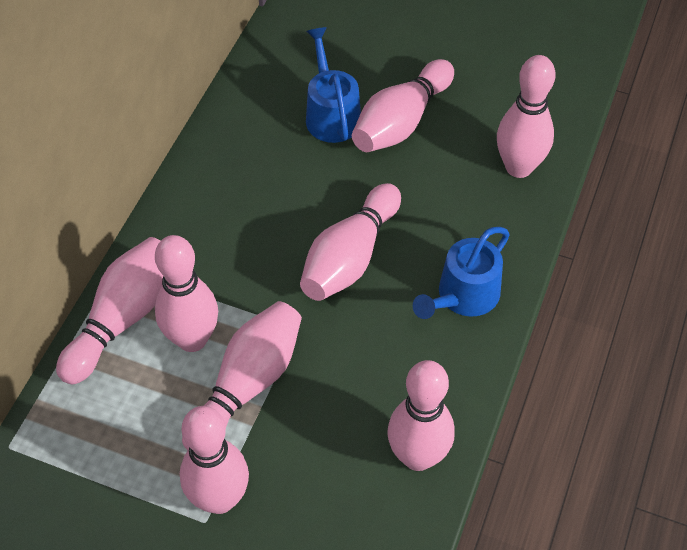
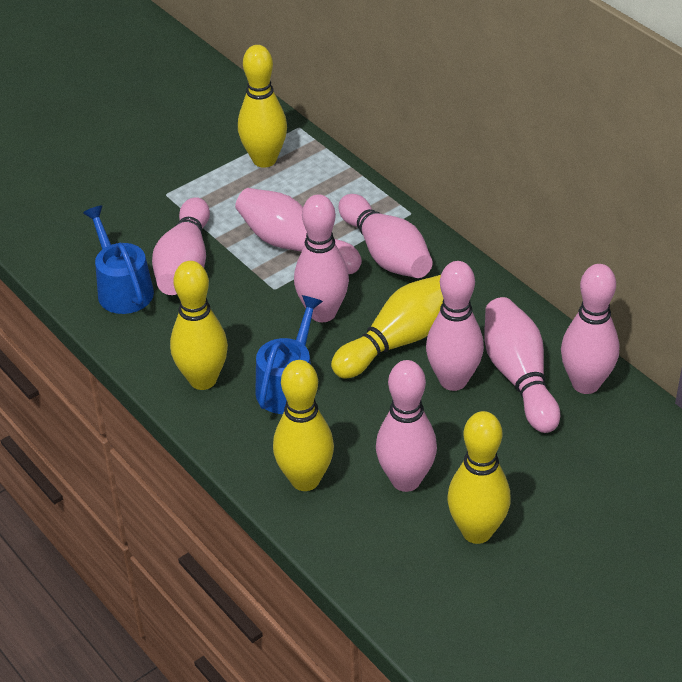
yellow bowling pin: 0 -> 5

